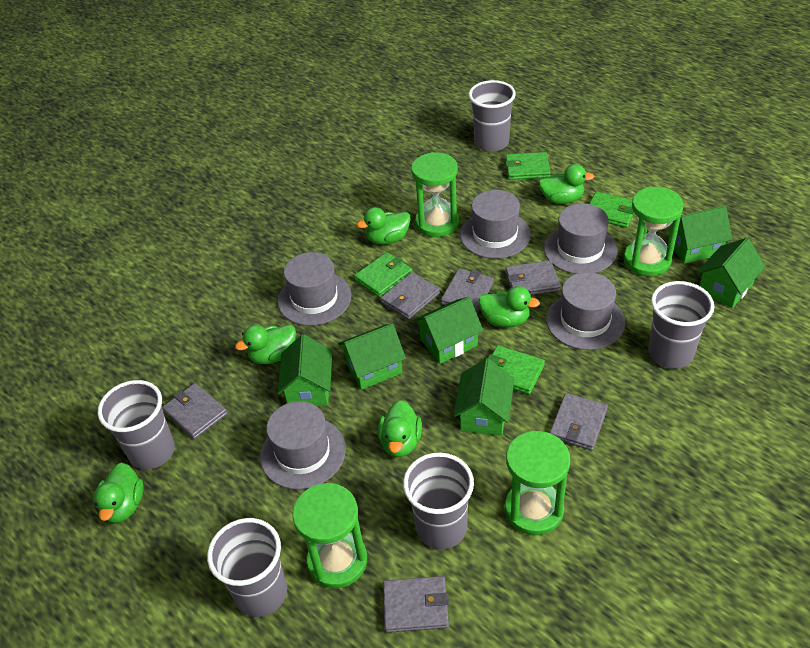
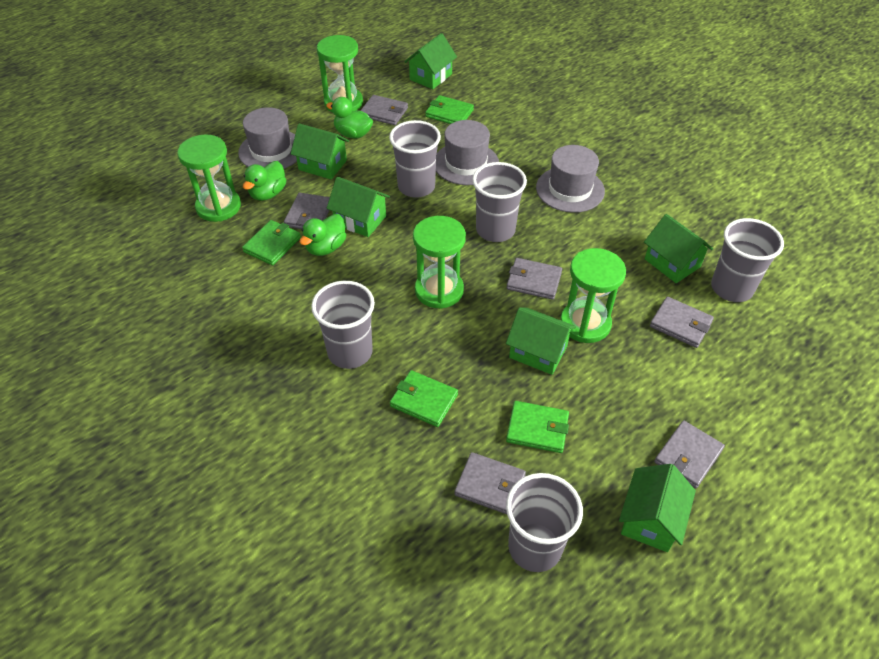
green duck: 6 -> 3
grey hat: 5 -> 3

